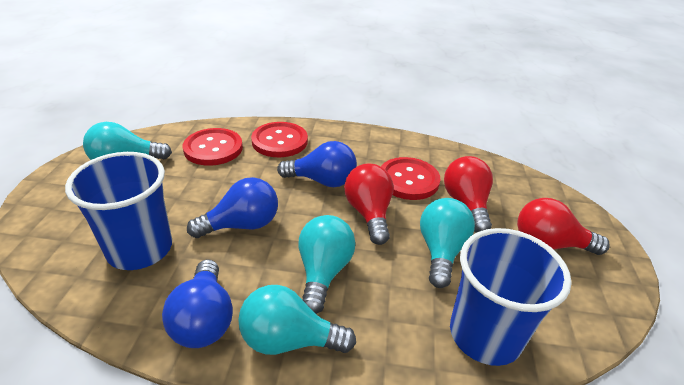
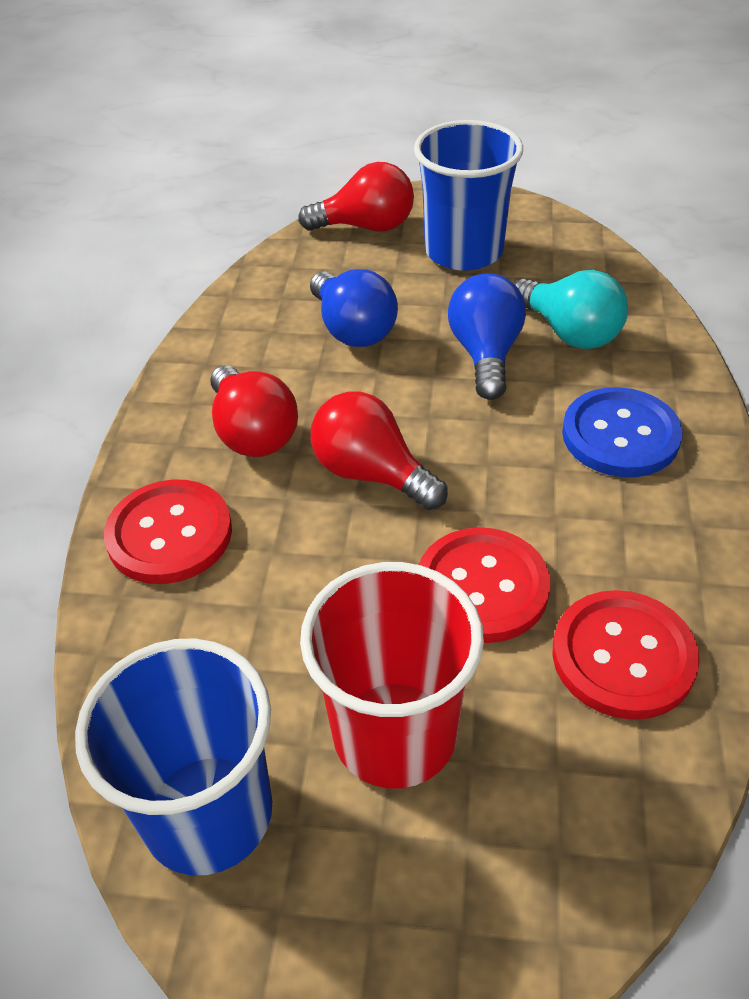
blue button: 0 -> 1
blue light bulb: 3 -> 2
red cup: 0 -> 1
turquoise light bulb: 4 -> 1

